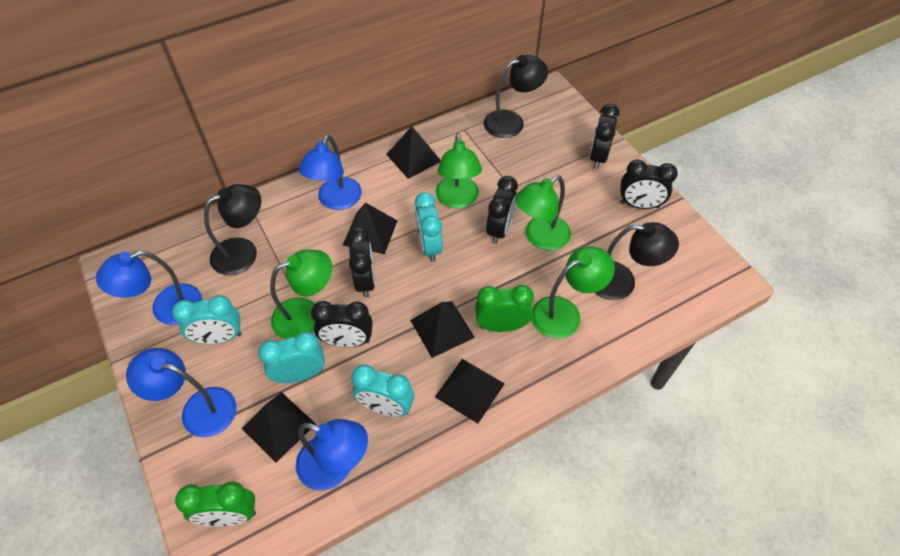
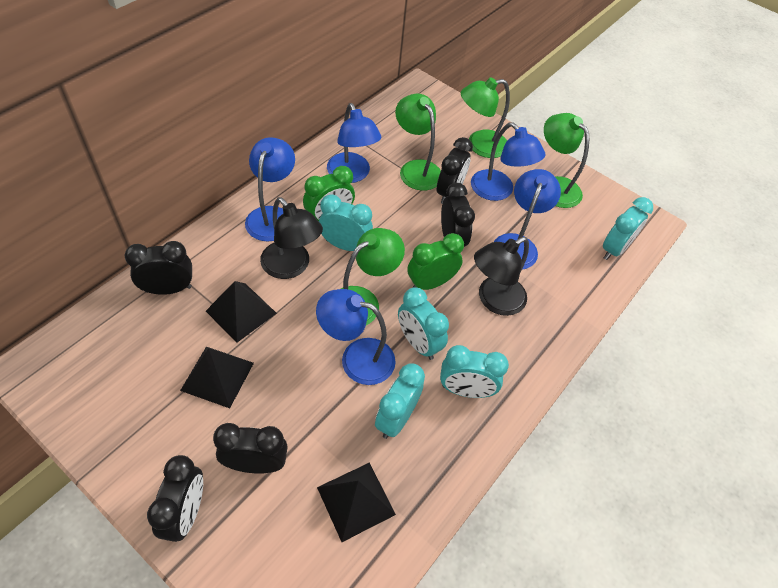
black lamp: 3 -> 2
black pyramid: 5 -> 3
blue lamp: 4 -> 5
turquoise clock: 4 -> 5

